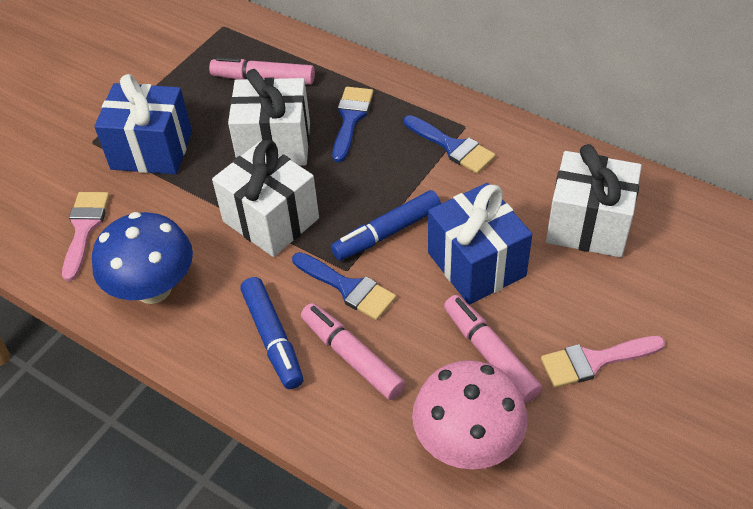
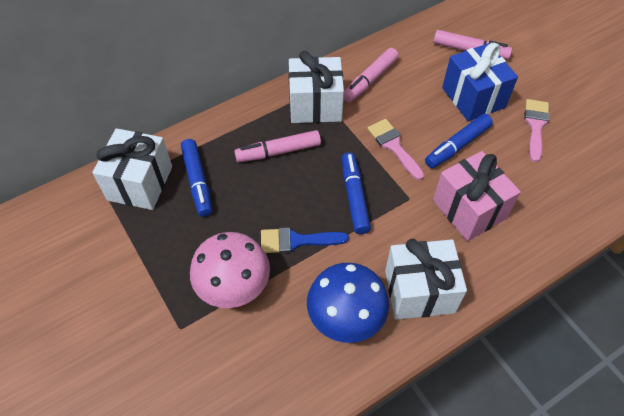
blue brush: 3 -> 1
blue gift: 2 -> 1
blue marker: 2 -> 3
pink gift: 0 -> 1

